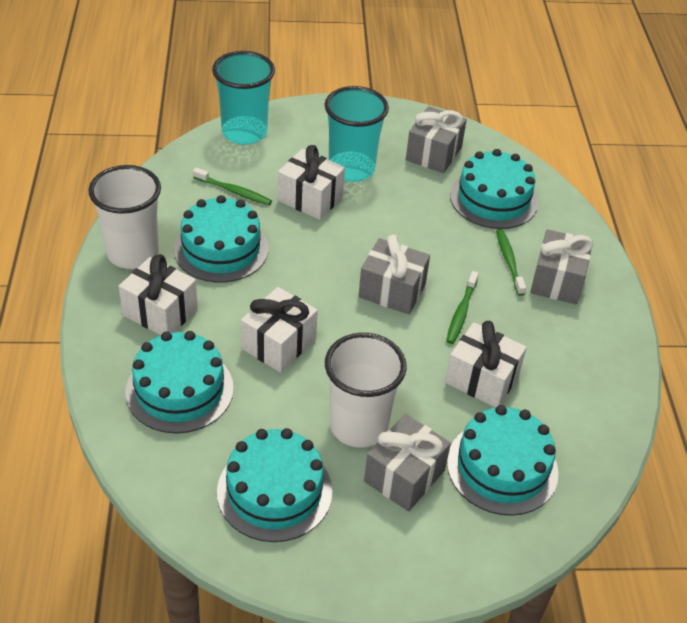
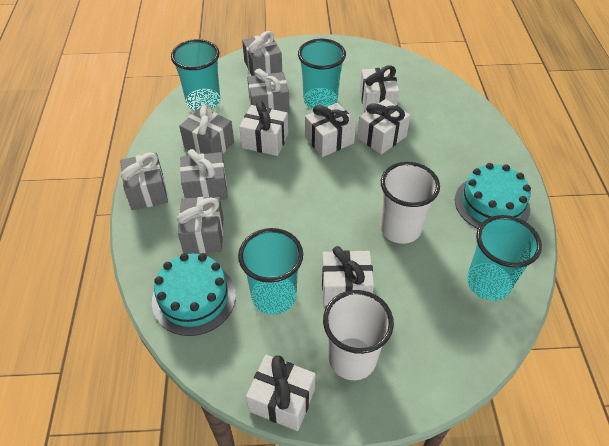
green toothbrush: 3 -> 0
grey gift: 4 -> 6
turquoise cake: 5 -> 2
turquoise cup: 2 -> 4
white gift: 4 -> 6

